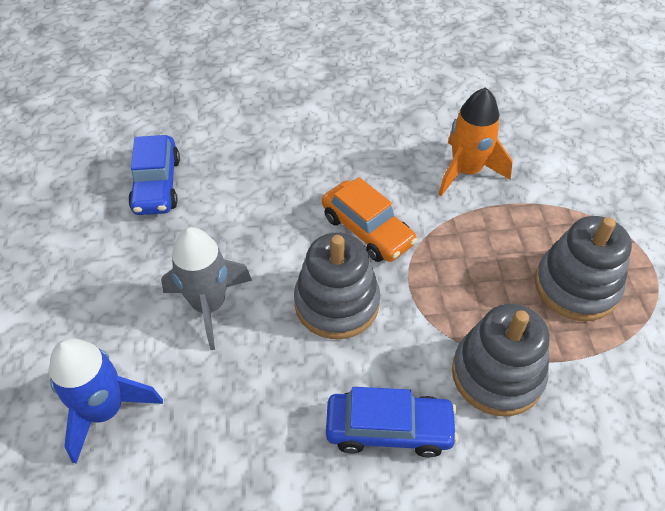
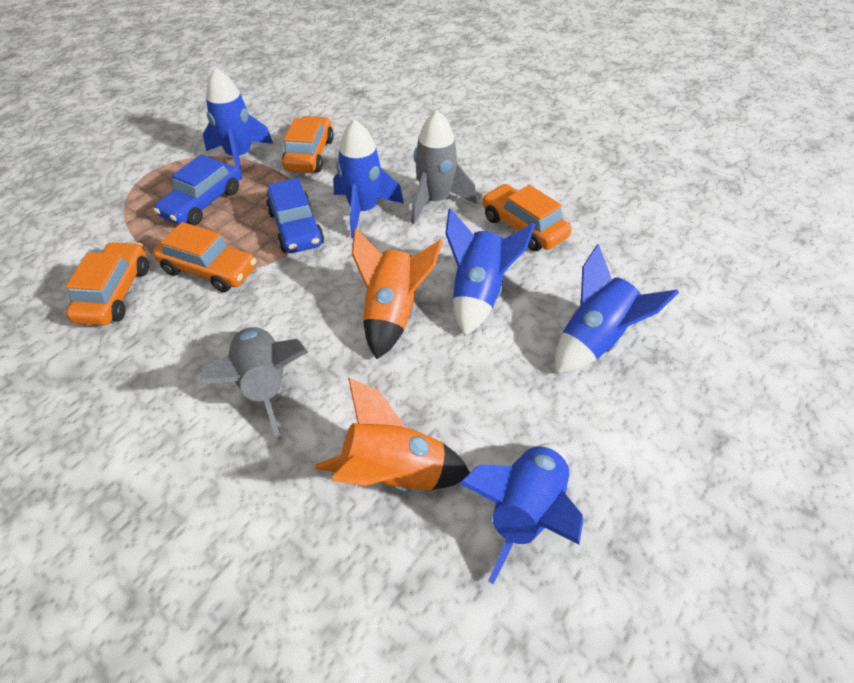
blue rocket: 1 -> 5
grey rocket: 1 -> 2
grey stacking toy: 3 -> 0
orange car: 1 -> 4
orange rocket: 1 -> 2

